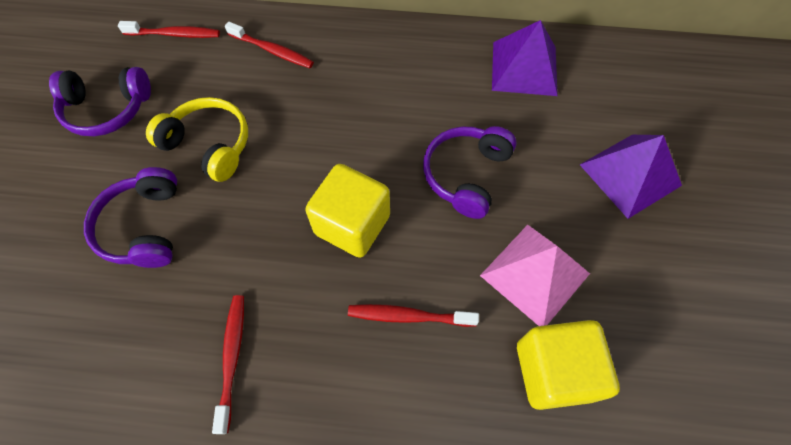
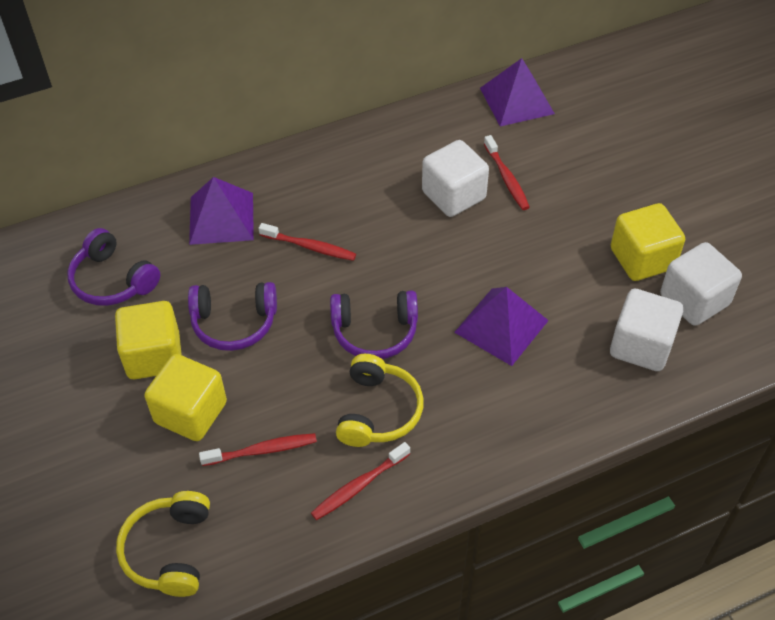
pink pyramid: 1 -> 0
purple pyramid: 2 -> 3
white cube: 0 -> 3
yellow cube: 2 -> 3
yellow headphones: 1 -> 2

